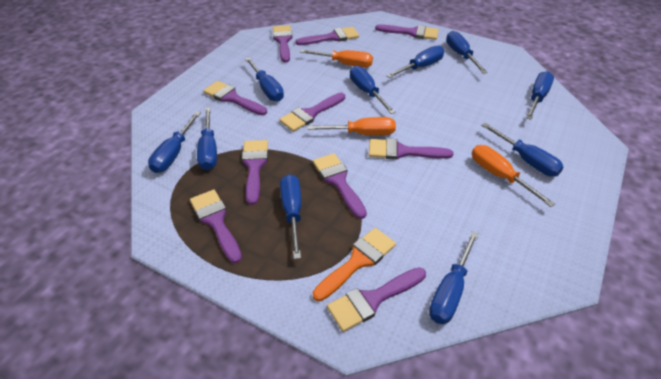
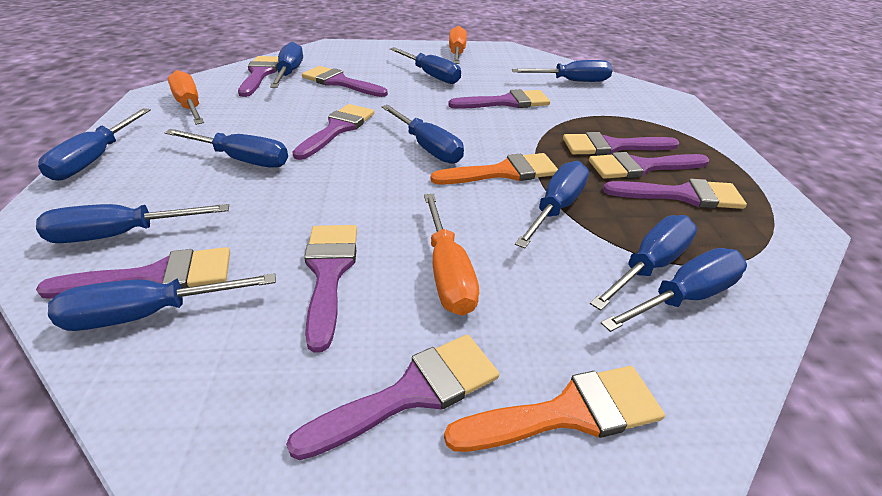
blue screwdriver: 10 -> 11
orange brush: 1 -> 2

